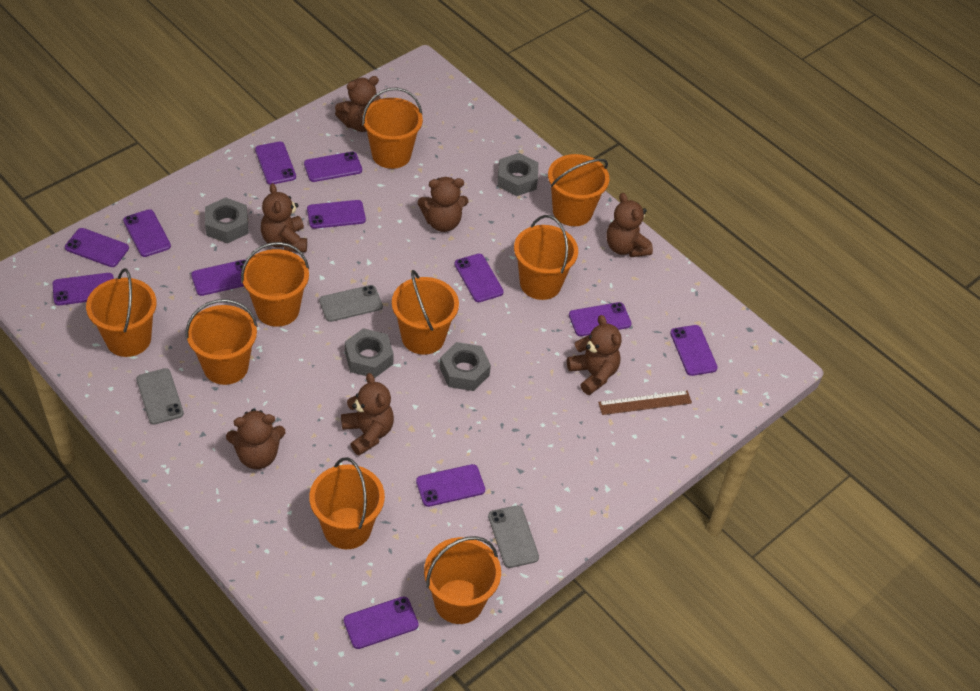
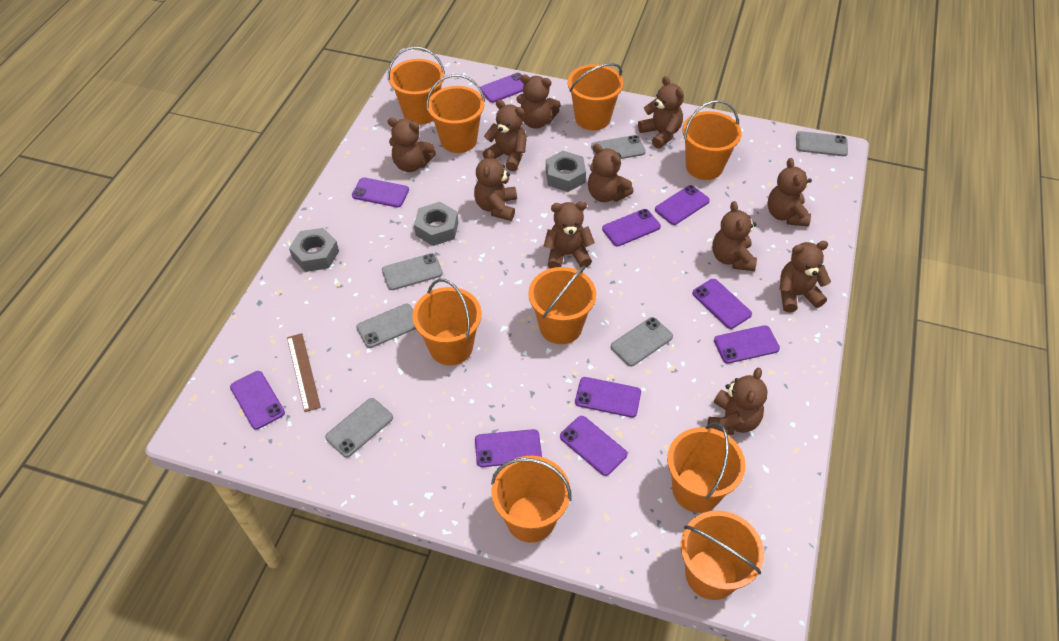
brown teddy bear: 7 -> 11
grey nut: 4 -> 3
grey phone: 3 -> 6
purple phone: 12 -> 10

